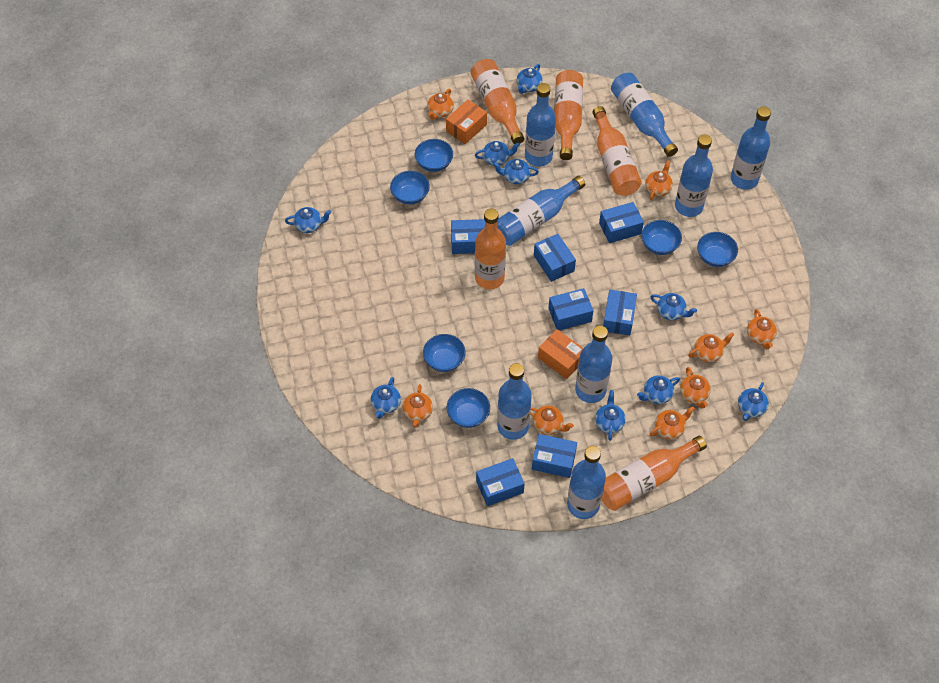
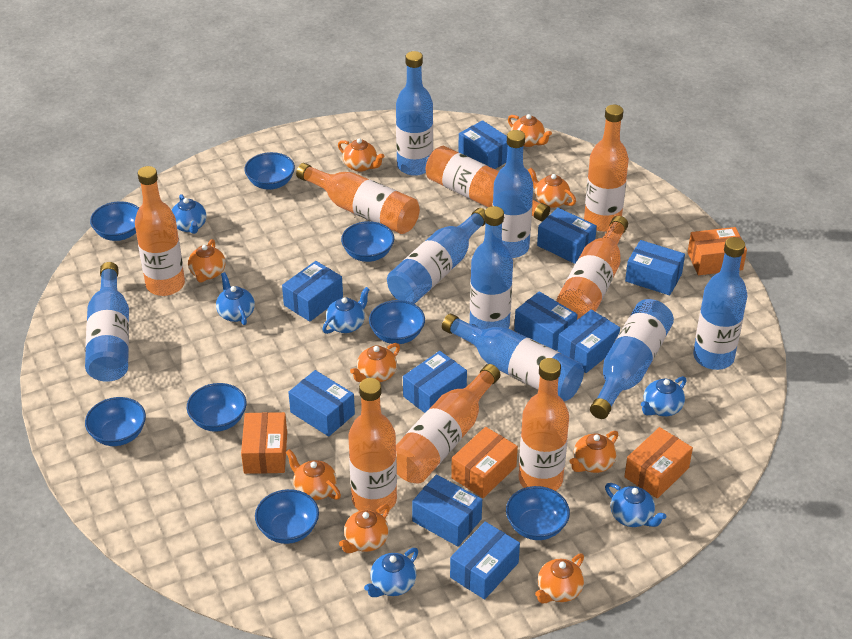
blue bowl: 6 -> 8
blue box: 7 -> 10
blue teapot: 9 -> 6
orange bottle: 5 -> 8
orange box: 2 -> 4
orange teapot: 8 -> 9

